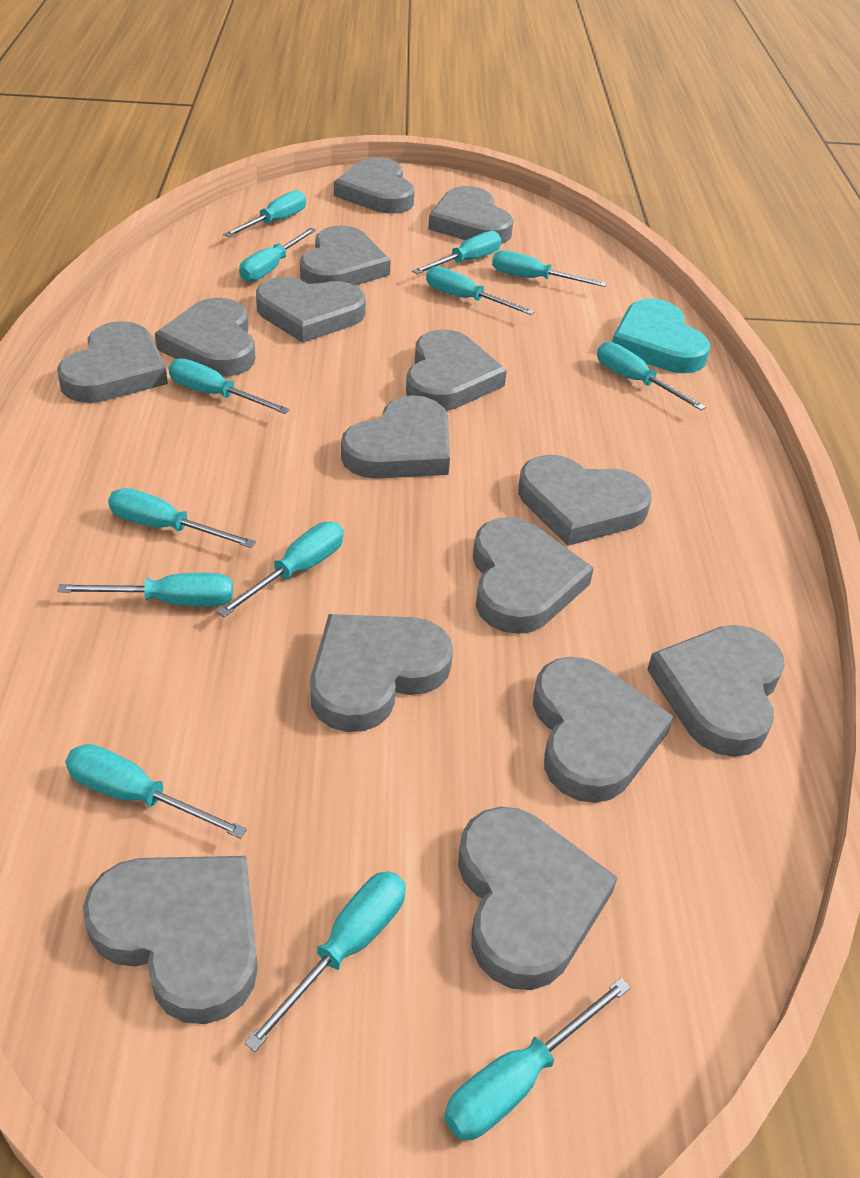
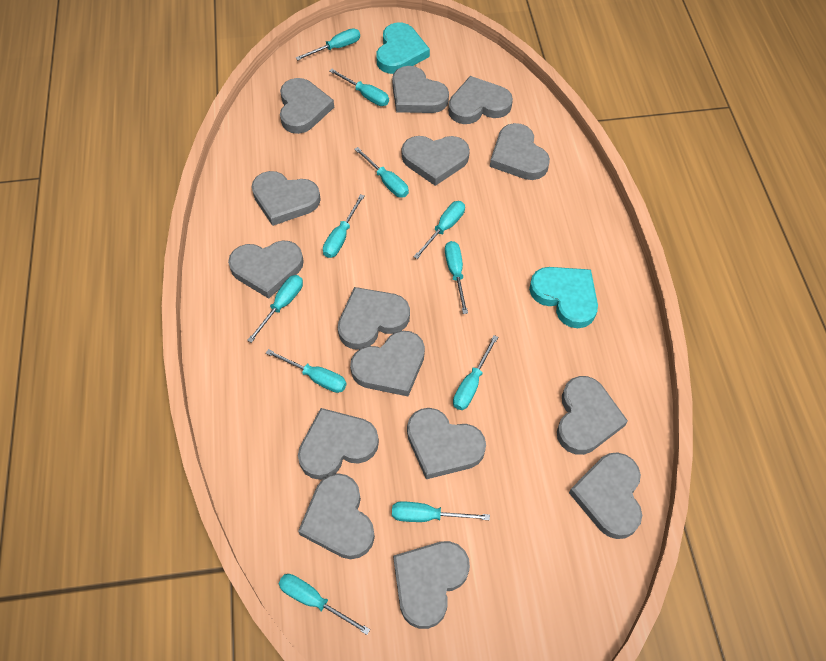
turquoise heart: 1 -> 2
turquoise screwdriver: 13 -> 11

